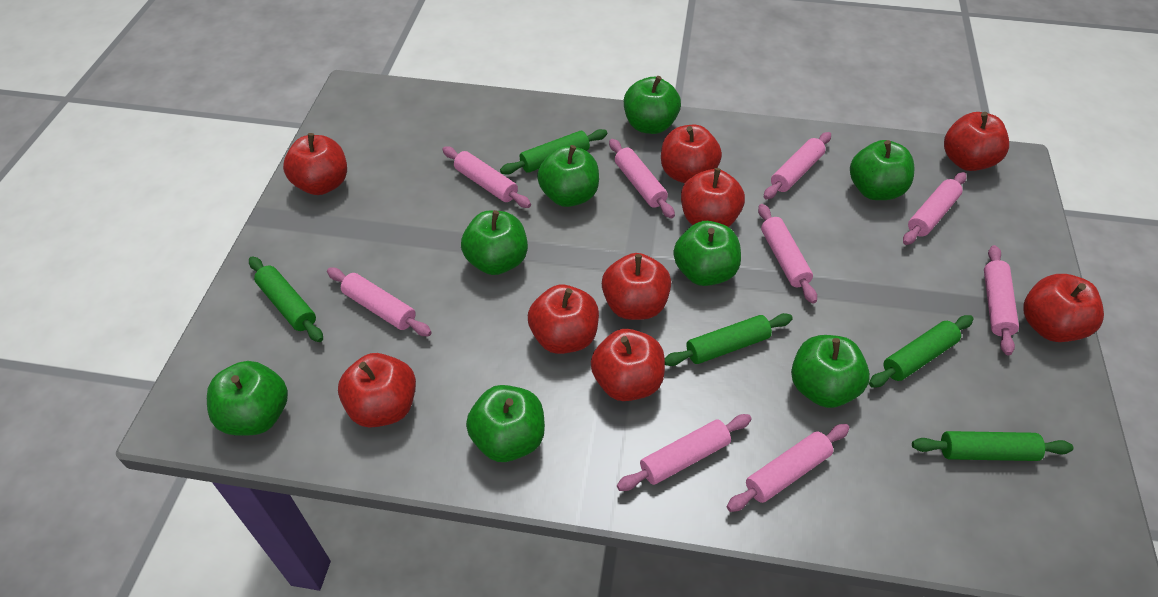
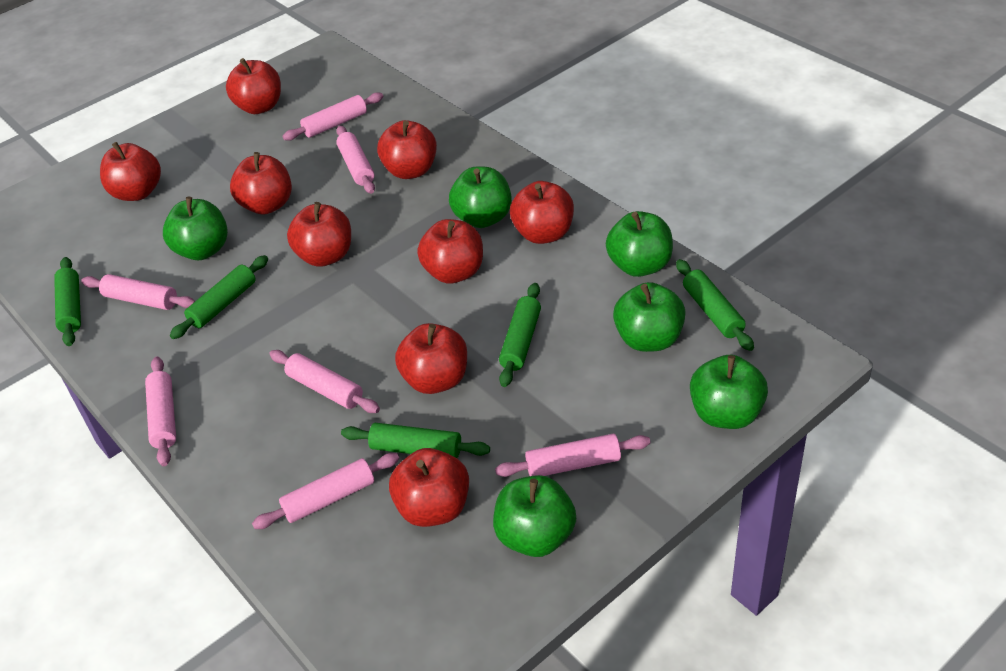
green apple: 8 -> 6
pink rolling pin: 9 -> 7

